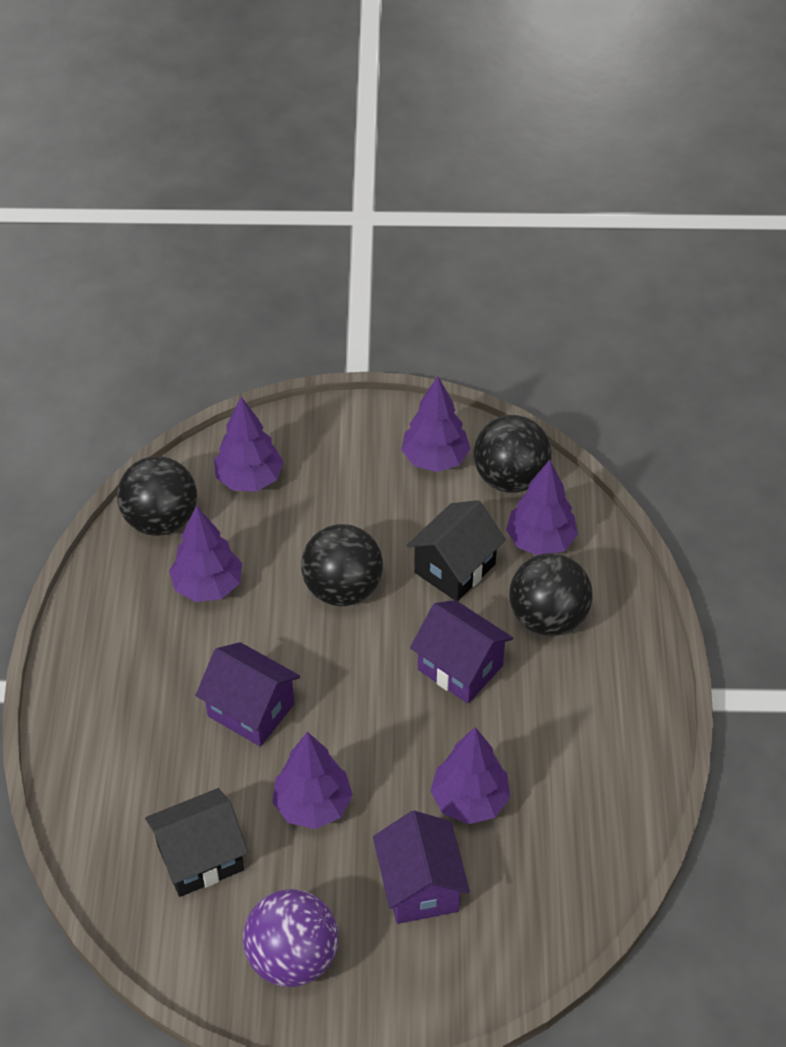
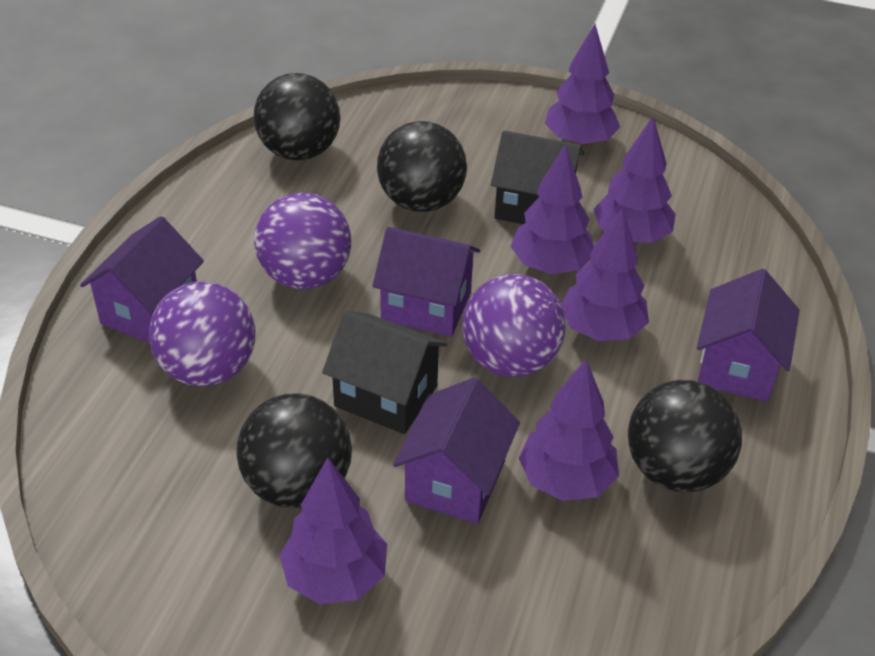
purple ball: 1 -> 3
purple house: 3 -> 4

